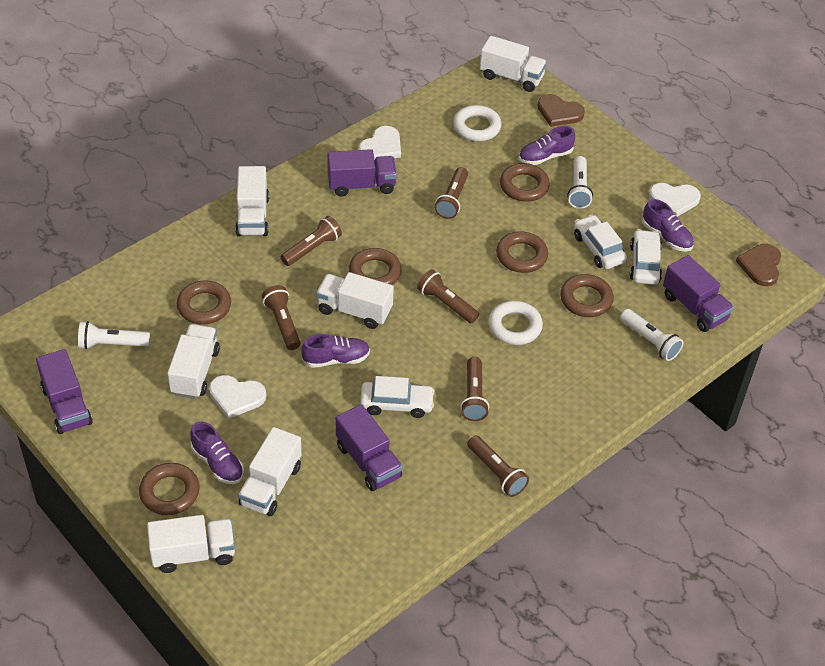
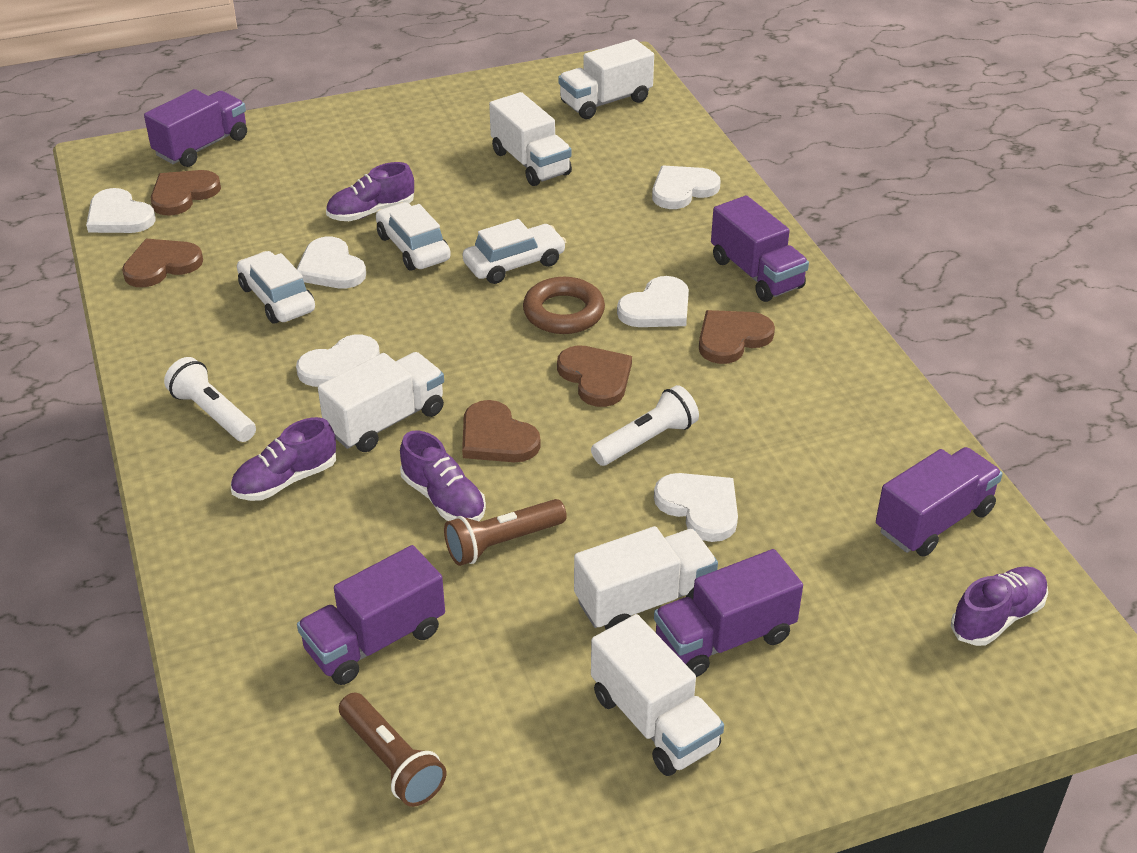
brown flashlight: 6 -> 2
brown heart: 2 -> 5
brown ring: 6 -> 1
purple truck: 4 -> 5
white flashlight: 3 -> 2
white heart: 3 -> 6
white ring: 2 -> 0
white truck: 6 -> 5

